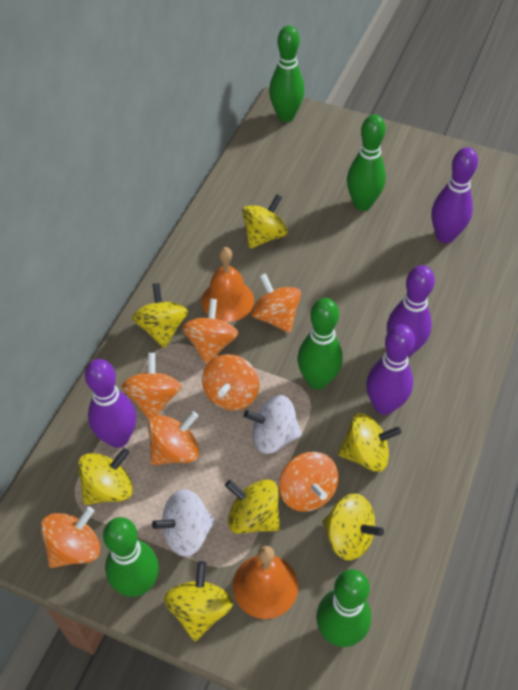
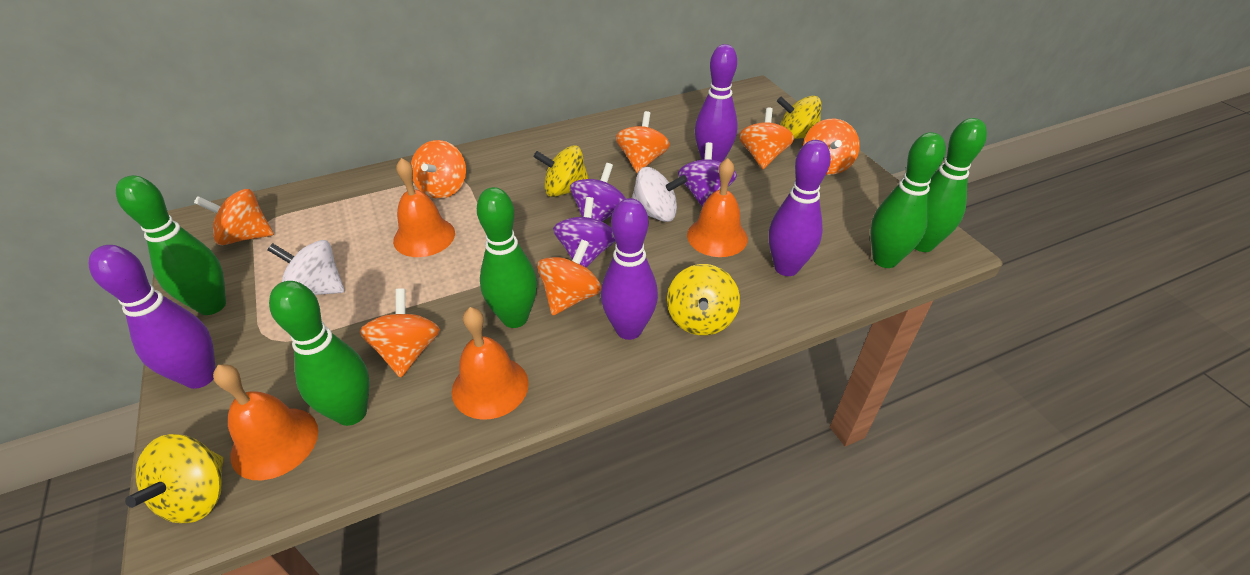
orange bell: 2 -> 4
purple spinning top: 0 -> 3
yellow spinning top: 7 -> 4

